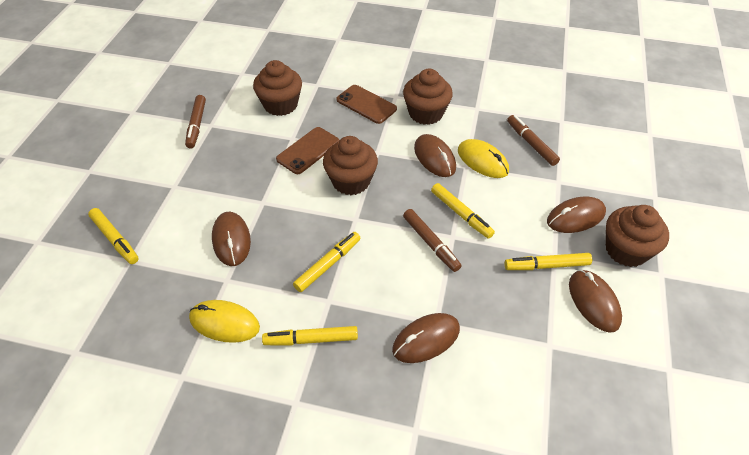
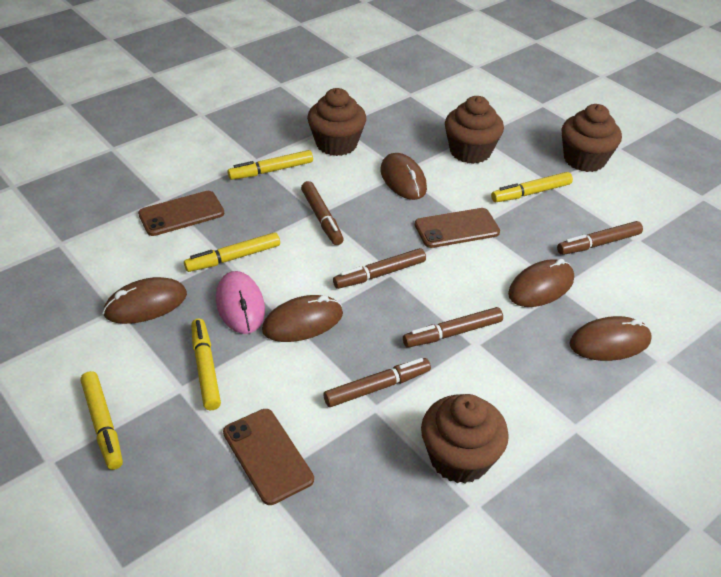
brown marker: 3 -> 5
brown phone: 2 -> 3
pink mouse: 0 -> 1
yellow mouse: 2 -> 0

